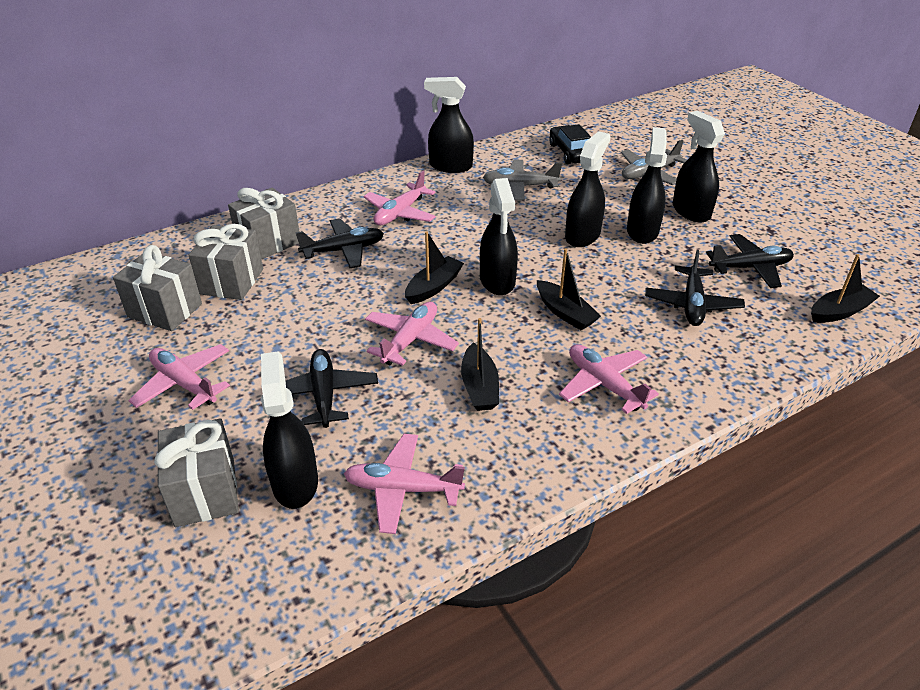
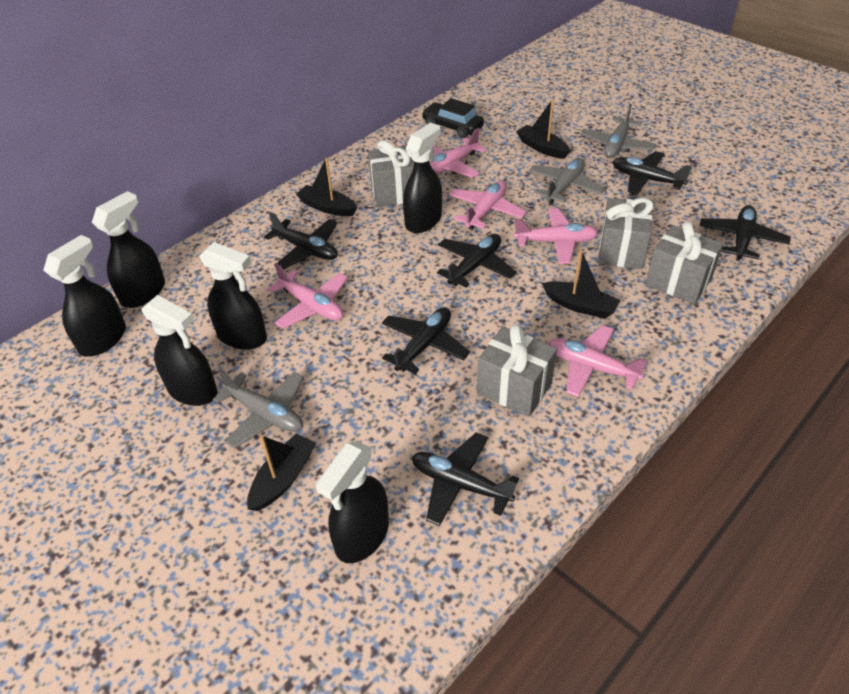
black plane: 4 -> 6
grey plane: 2 -> 3

